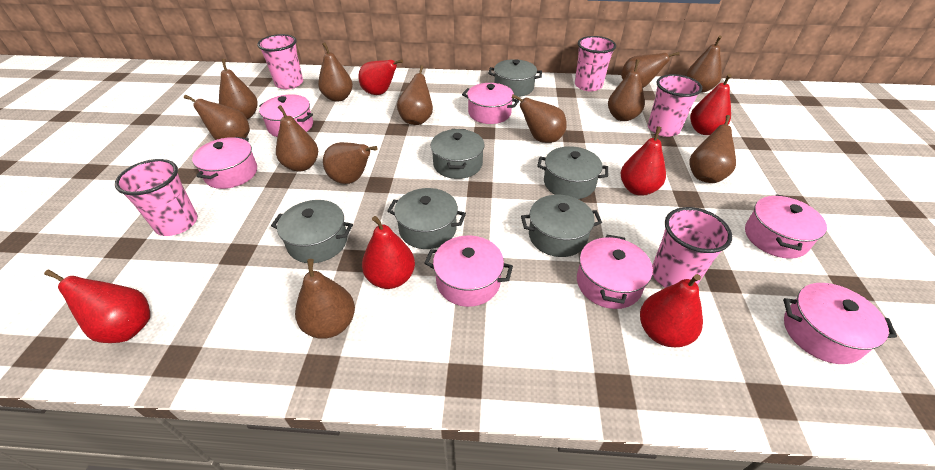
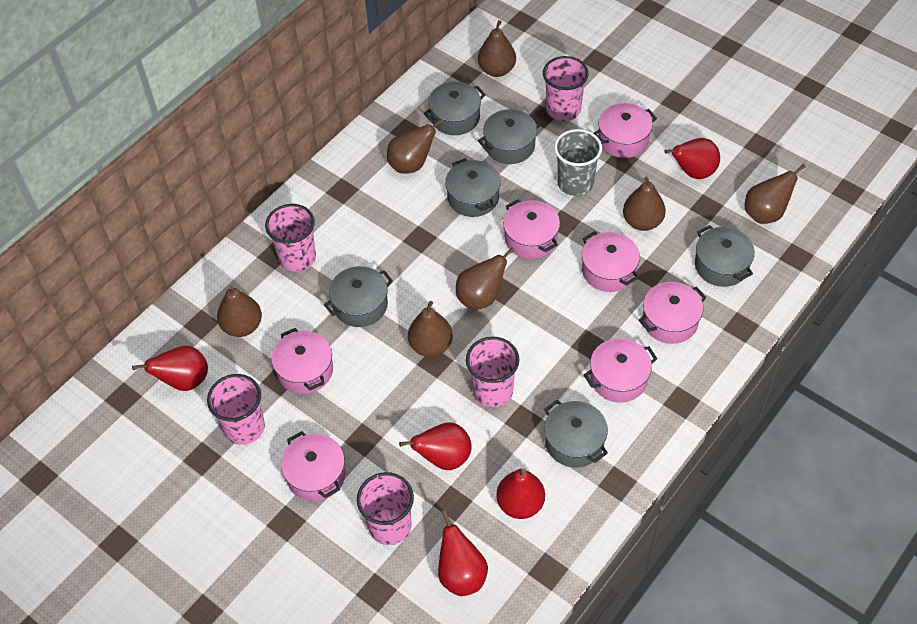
brown pear: 12 -> 7
grey cup: 0 -> 1
red pear: 6 -> 5

